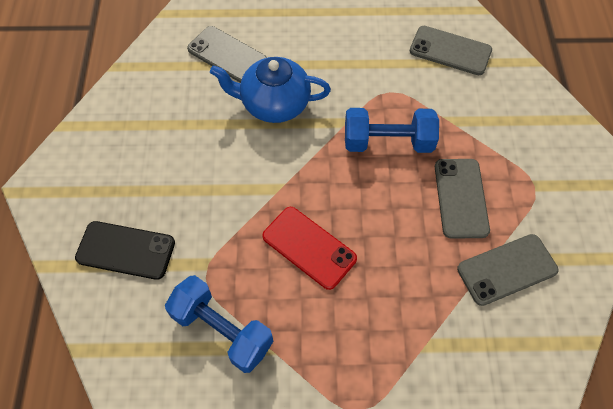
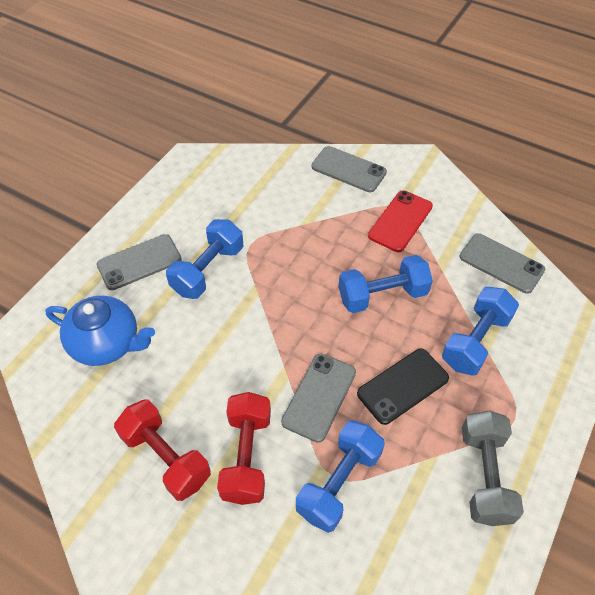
blue dumbbell: 2 -> 4
grey dumbbell: 0 -> 1
red dumbbell: 0 -> 2

